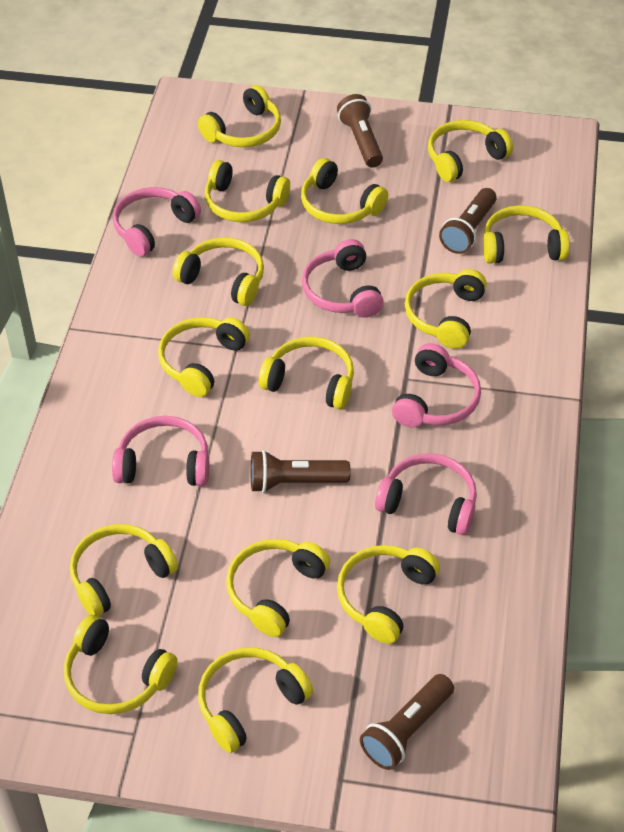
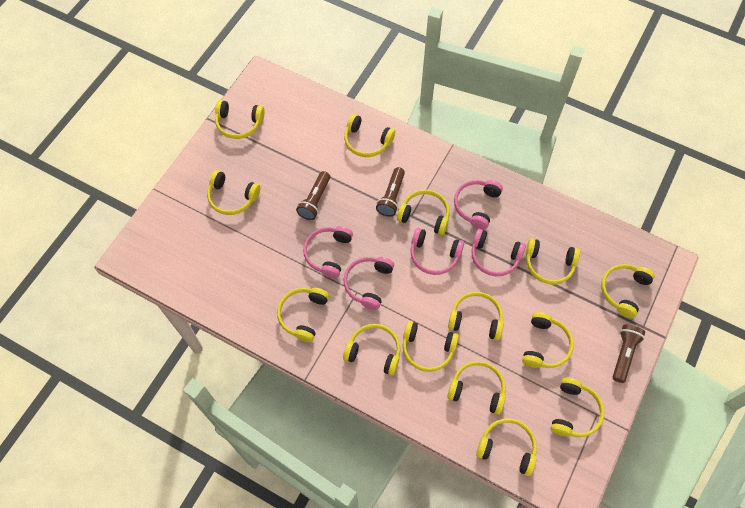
brown flashlight: 4 -> 3

